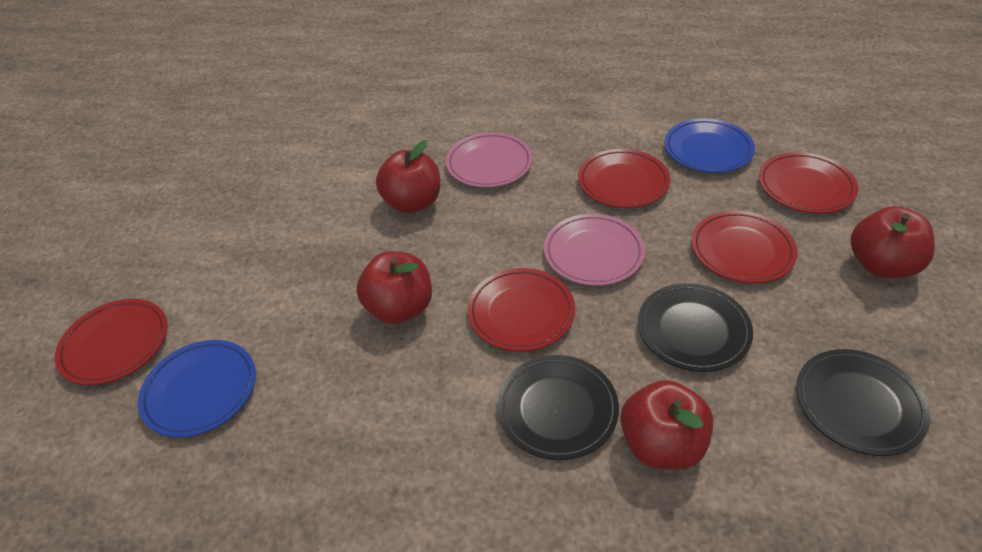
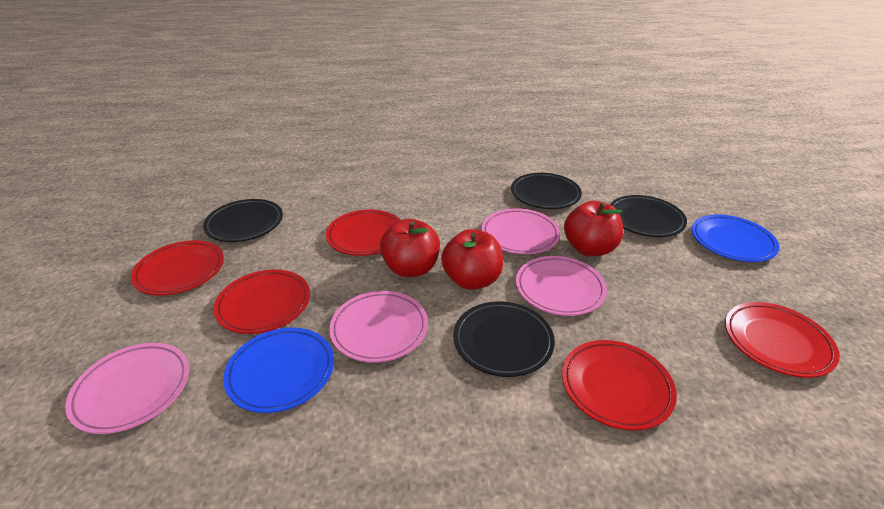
black plate: 3 -> 4
pink plate: 2 -> 4
red apple: 4 -> 3

